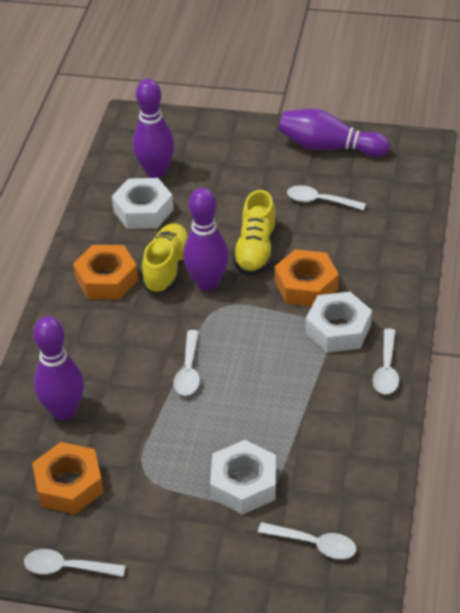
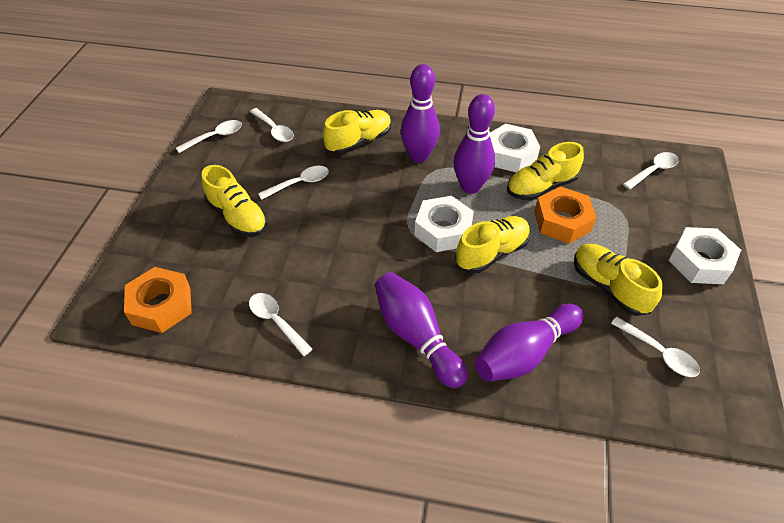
orange nut: 3 -> 2
white spoon: 5 -> 6
yellow shoe: 2 -> 5

